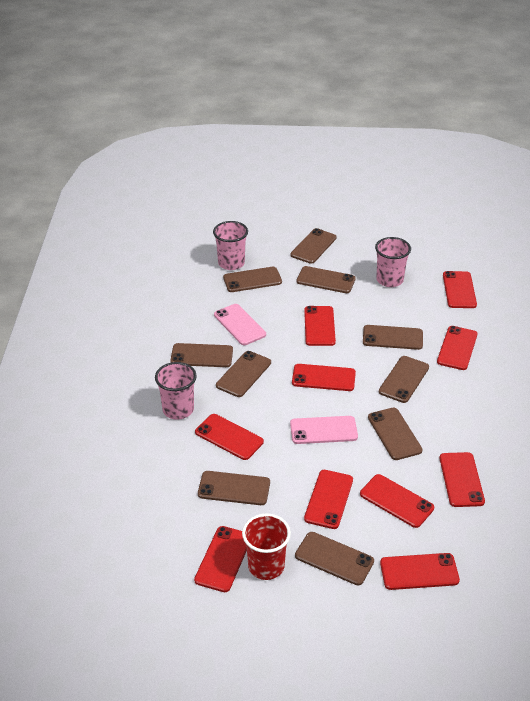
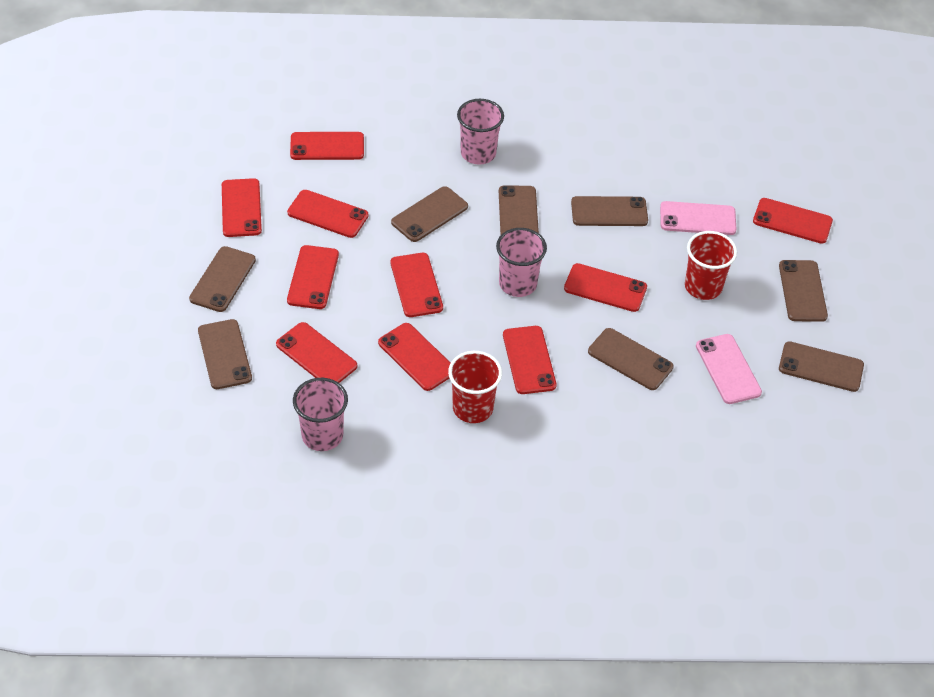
brown phone: 10 -> 8
red cup: 1 -> 2

